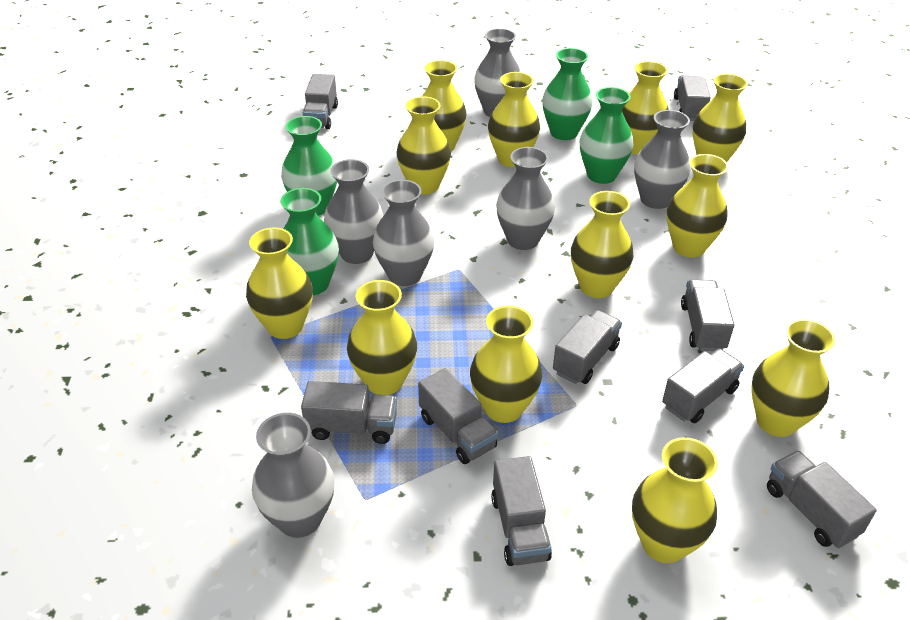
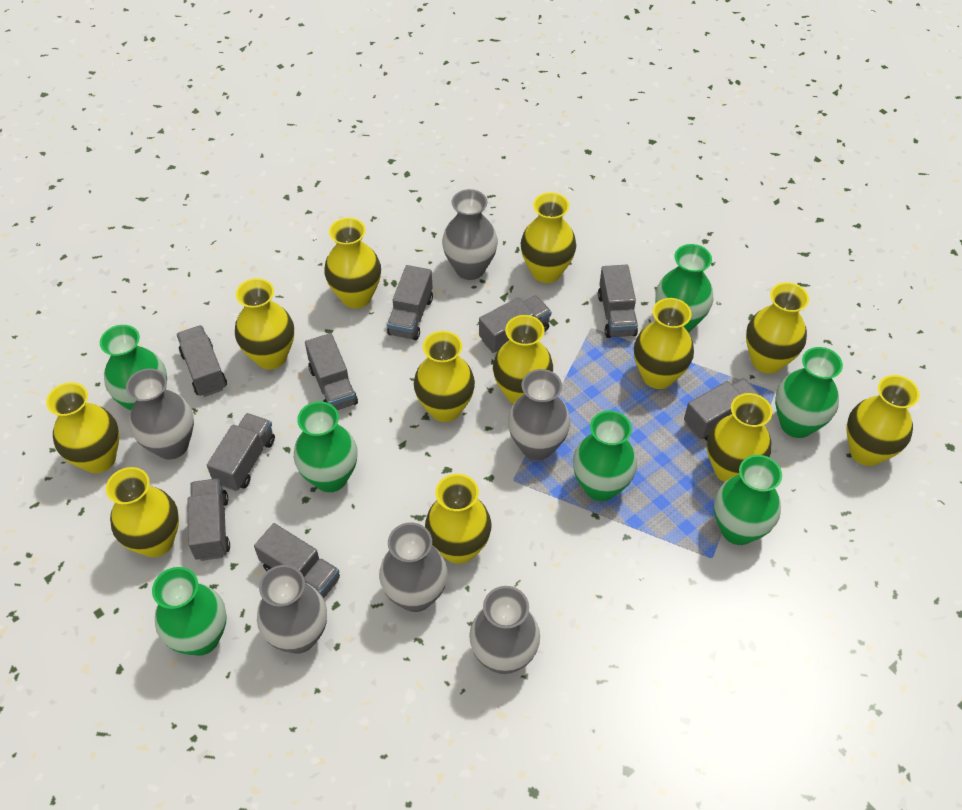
green vase: 4 -> 7

